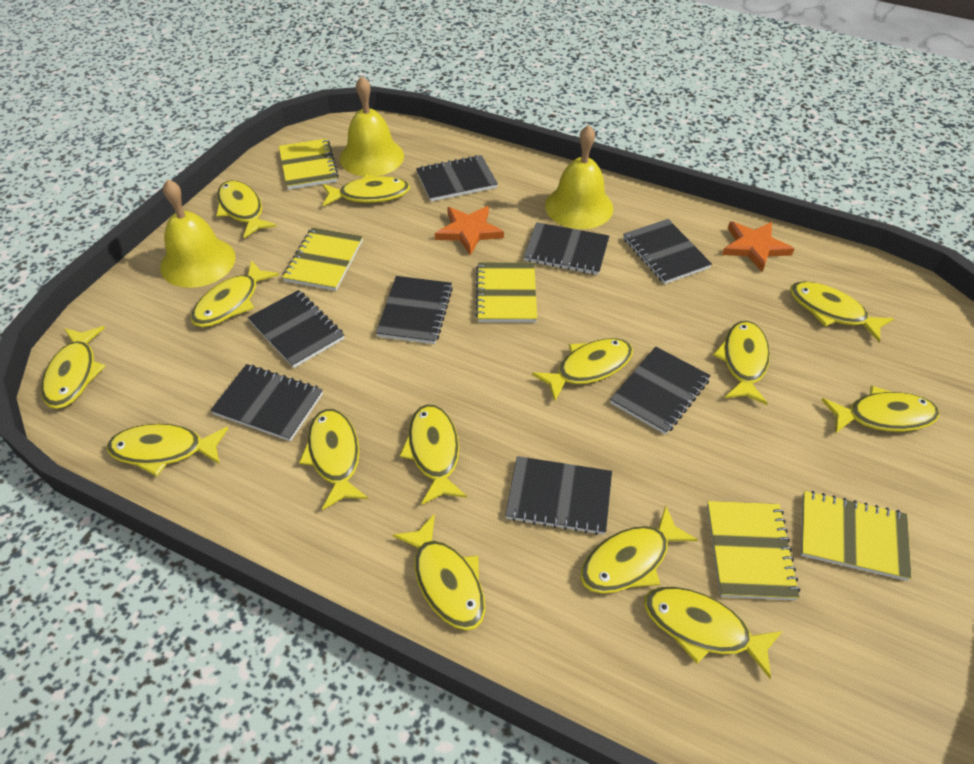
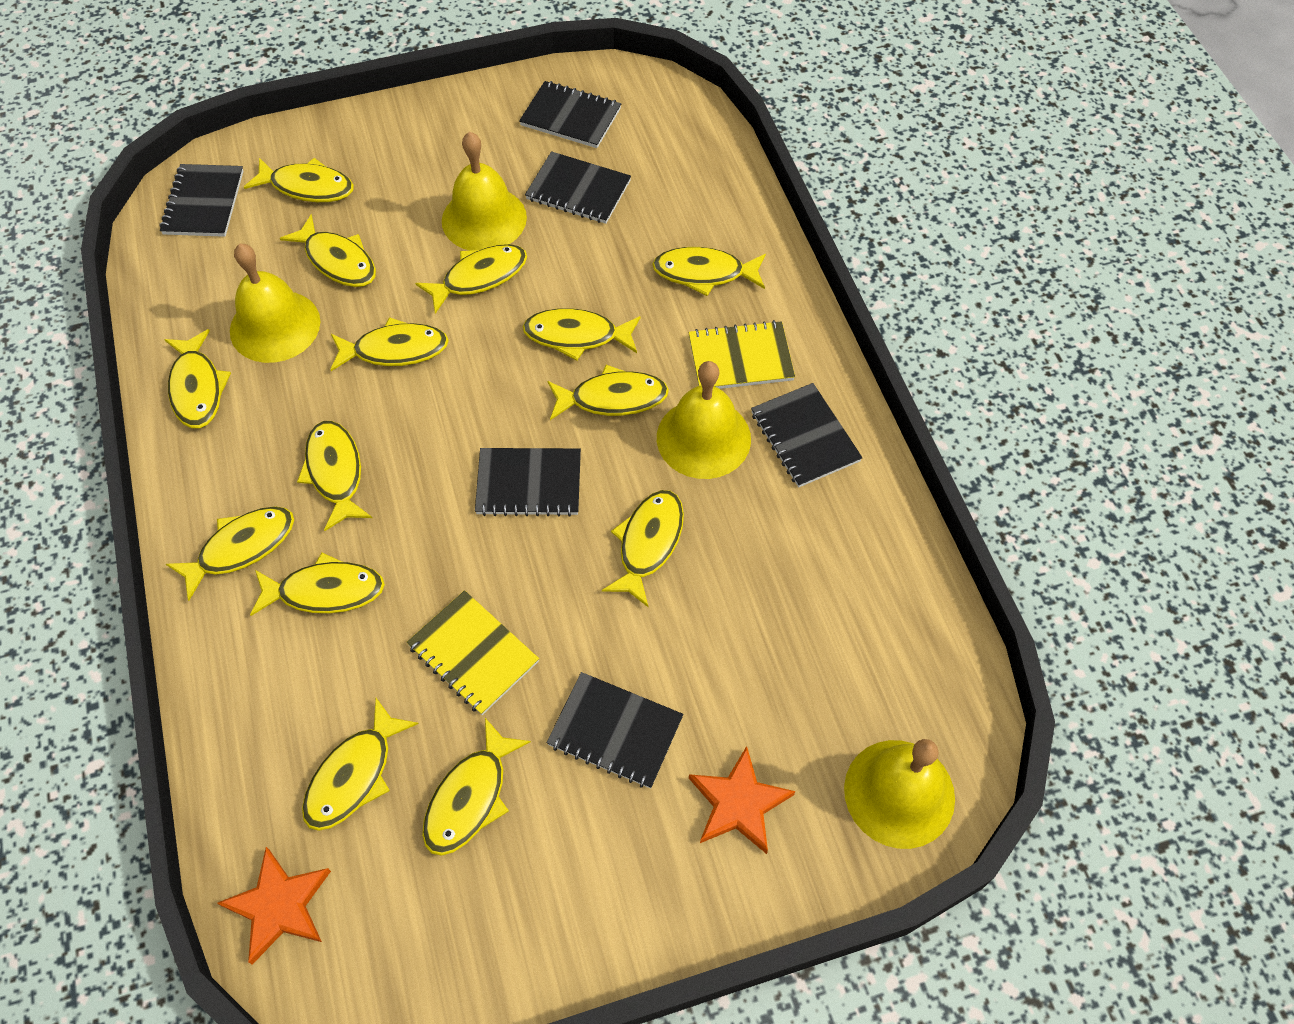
black notebook: 8 -> 6
yellow bell: 3 -> 4
yellow notebook: 5 -> 2

